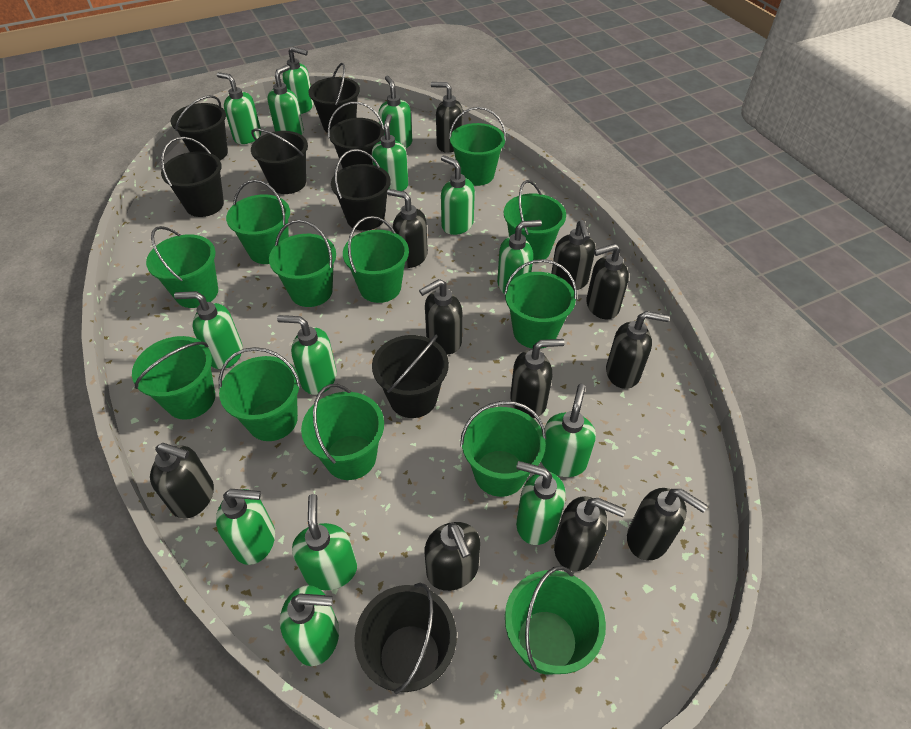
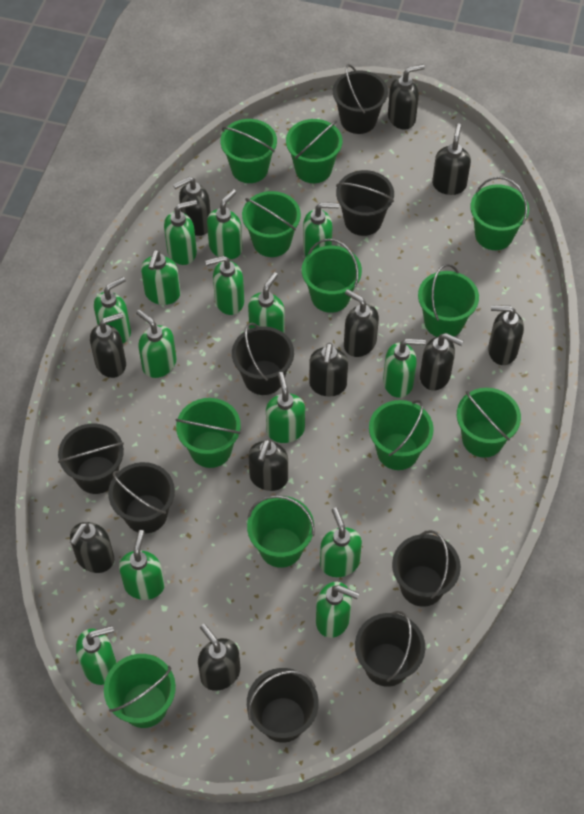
green bucket: 12 -> 11

